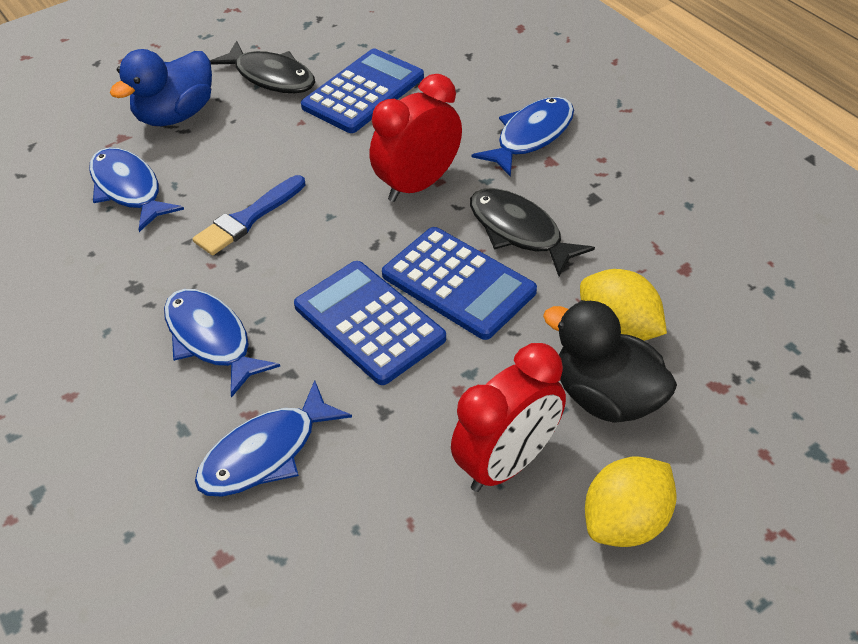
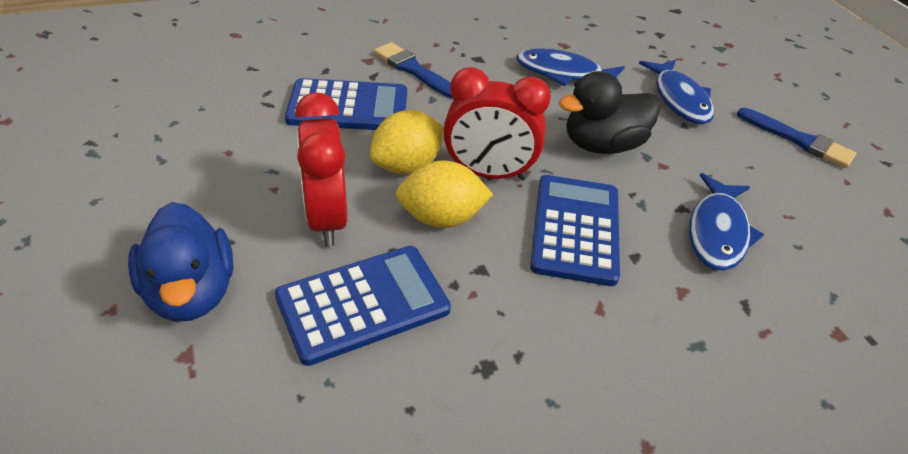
black fish: 2 -> 0
blue brush: 1 -> 2
blue fish: 4 -> 3

